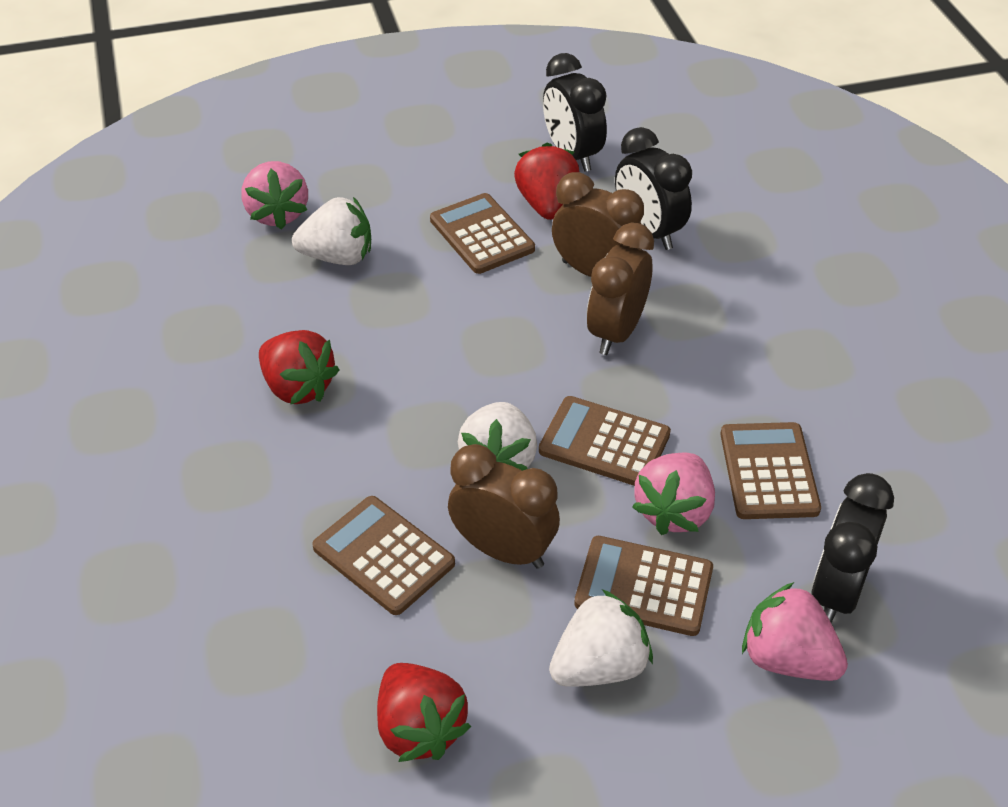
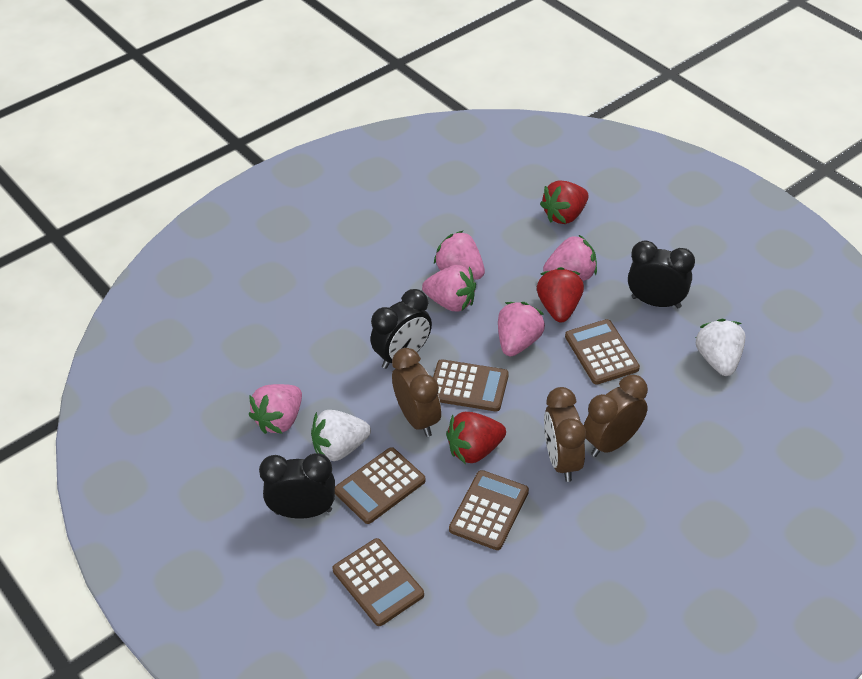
pink strawberry: 3 -> 5
white strawberry: 3 -> 2

